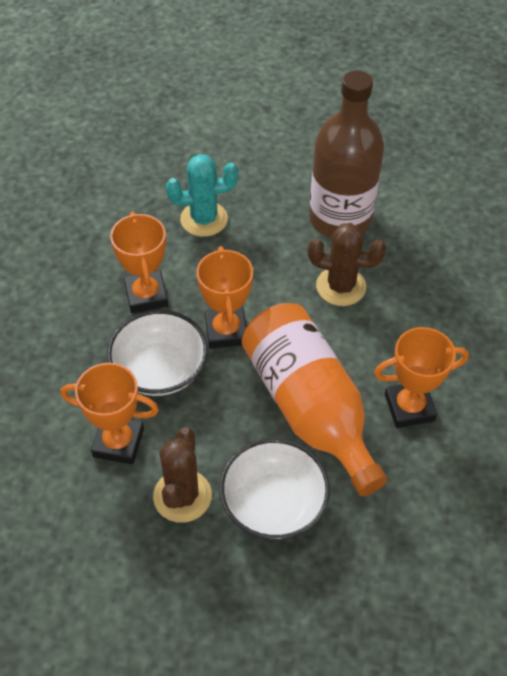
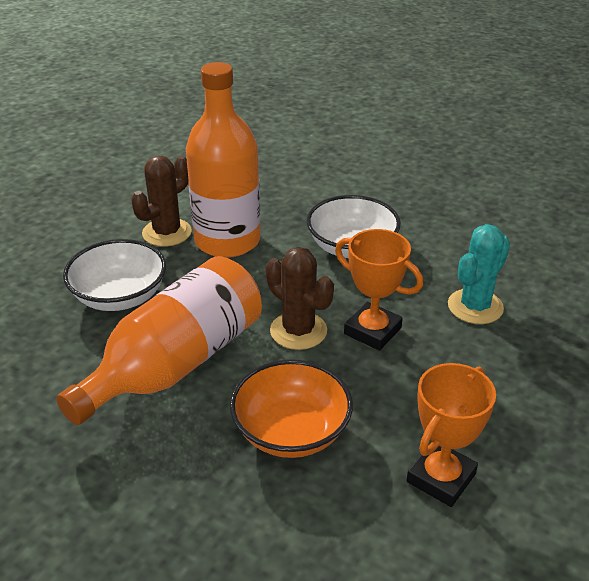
brown bottle: 1 -> 0
orange bottle: 1 -> 2
orange bowl: 0 -> 1
orange trophy: 4 -> 2

